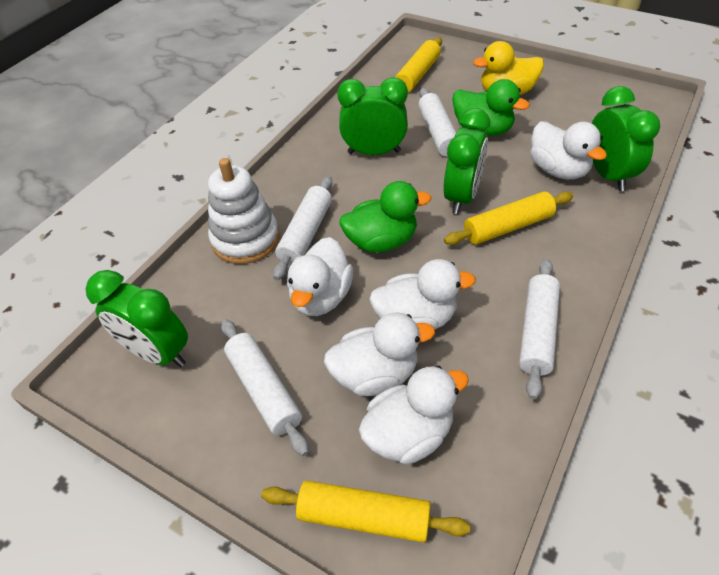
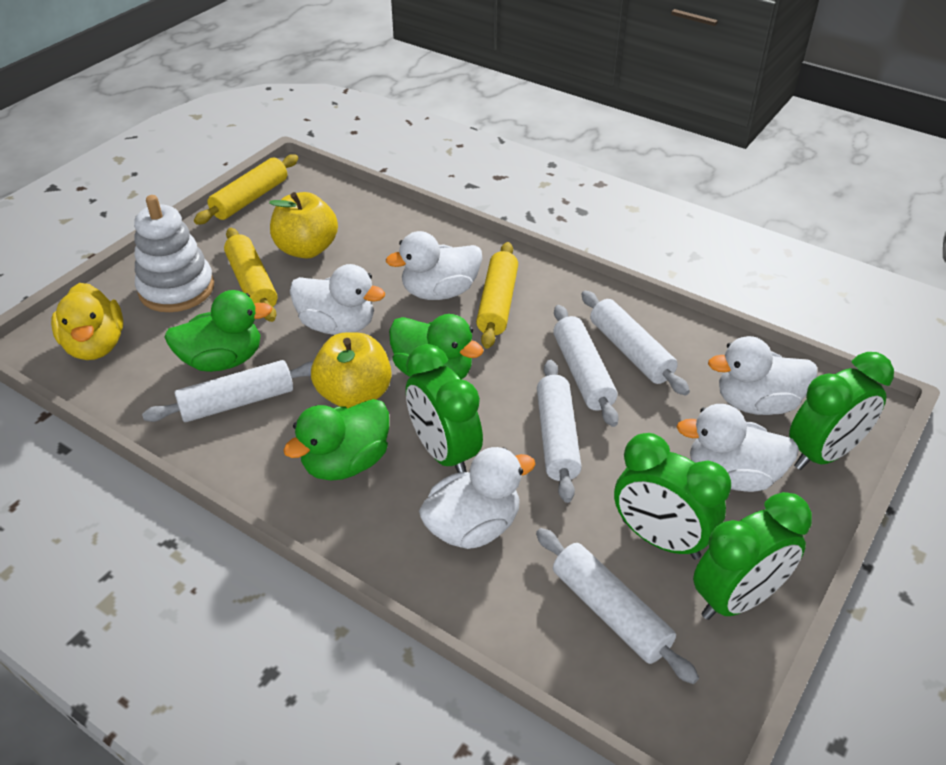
green duck: 2 -> 3
white rolling pin: 4 -> 5
yellow apple: 0 -> 2

